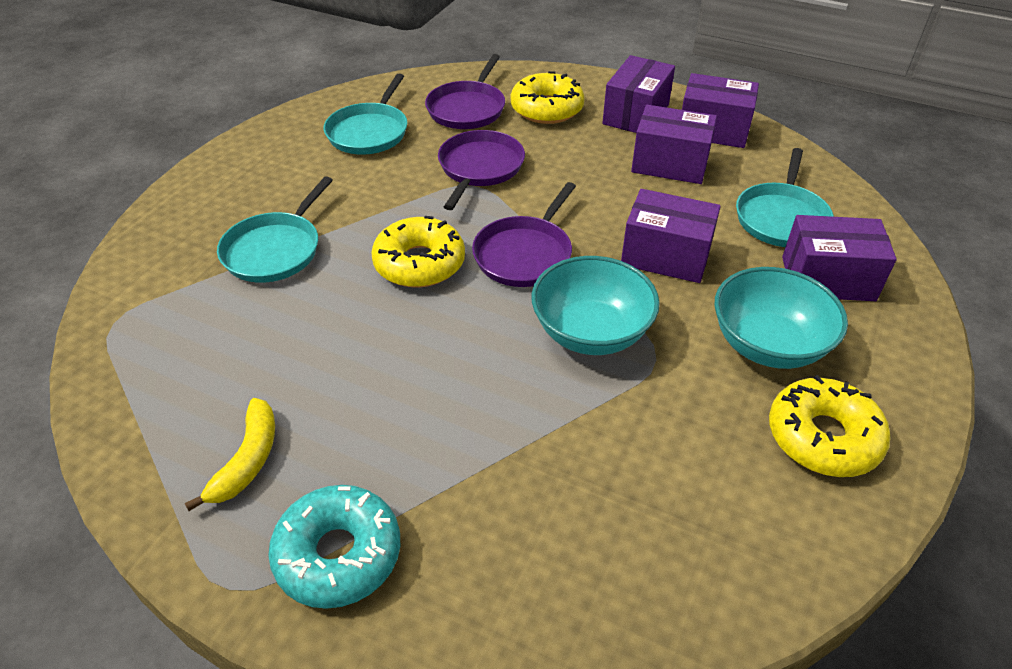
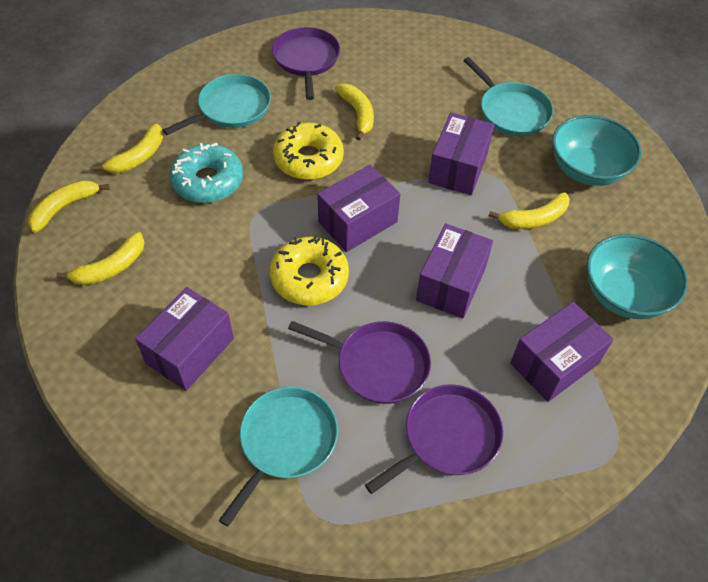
yellow banana: 1 -> 5
yellow donut: 3 -> 2

